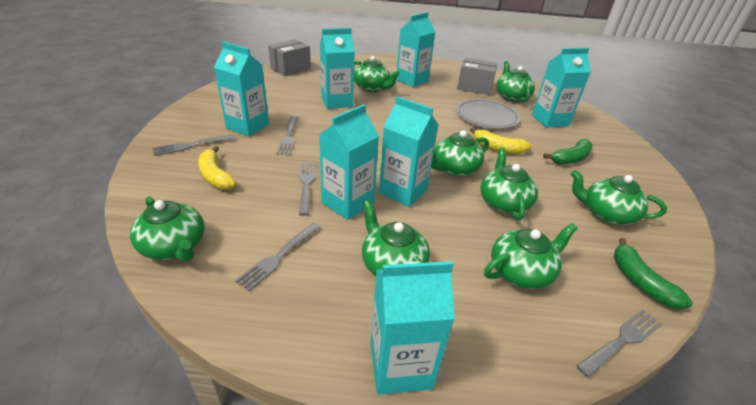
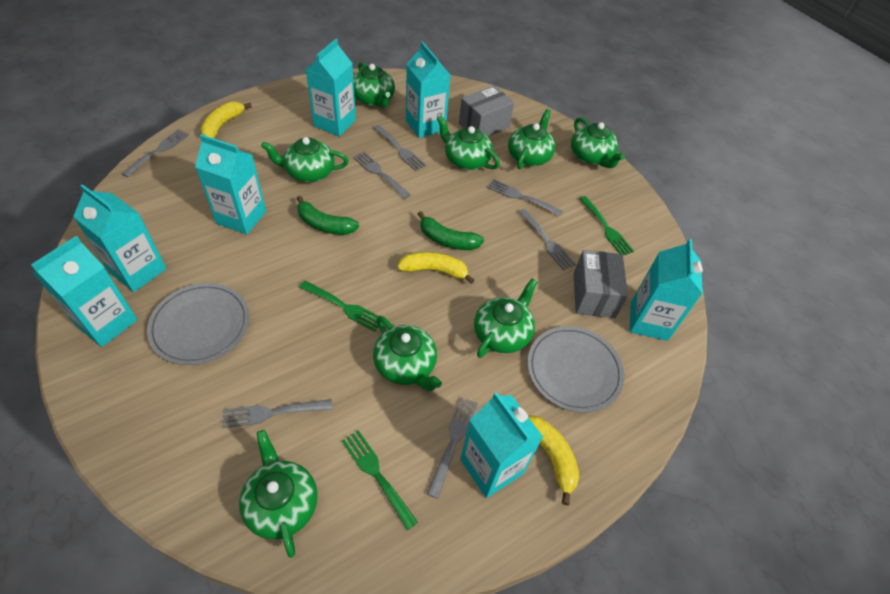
green fork: 0 -> 3
grey fork: 5 -> 7
grey plate: 1 -> 2
yellow banana: 2 -> 3

